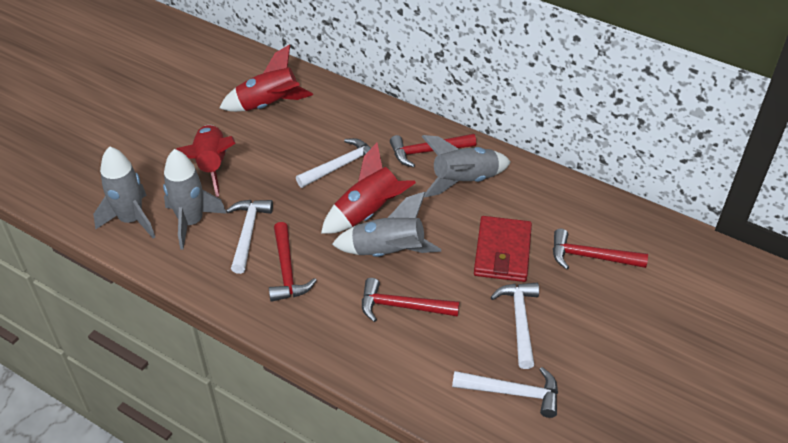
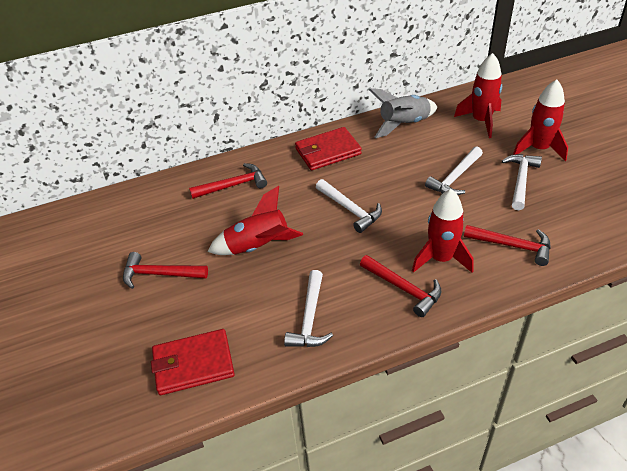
grey rocket: 4 -> 1
red rocket: 3 -> 4
red wallet: 1 -> 2

